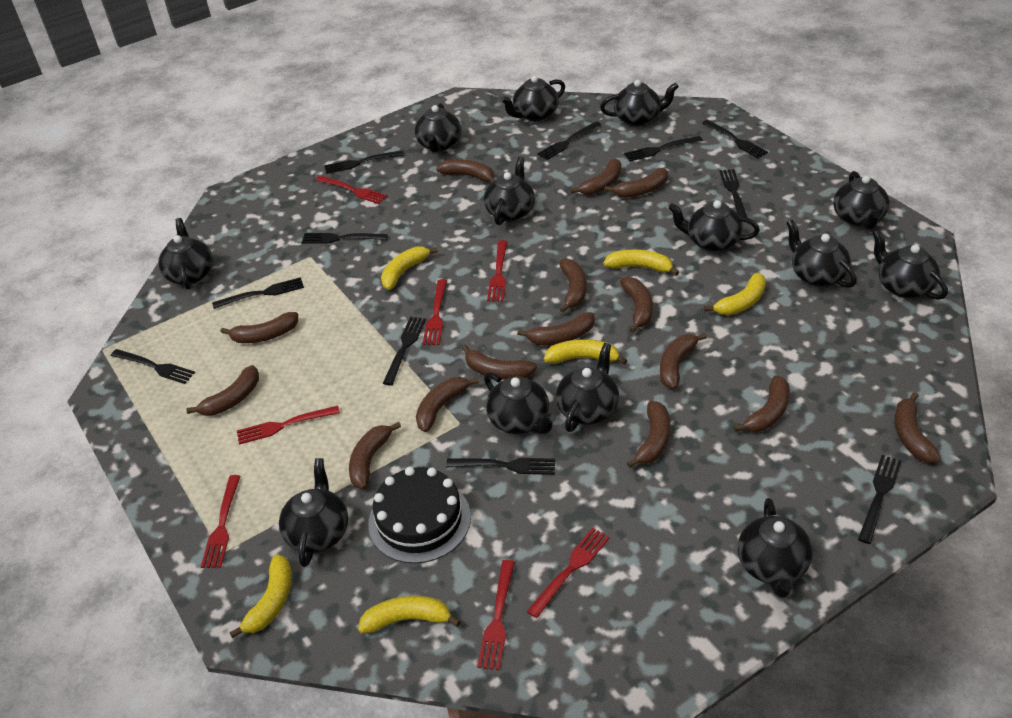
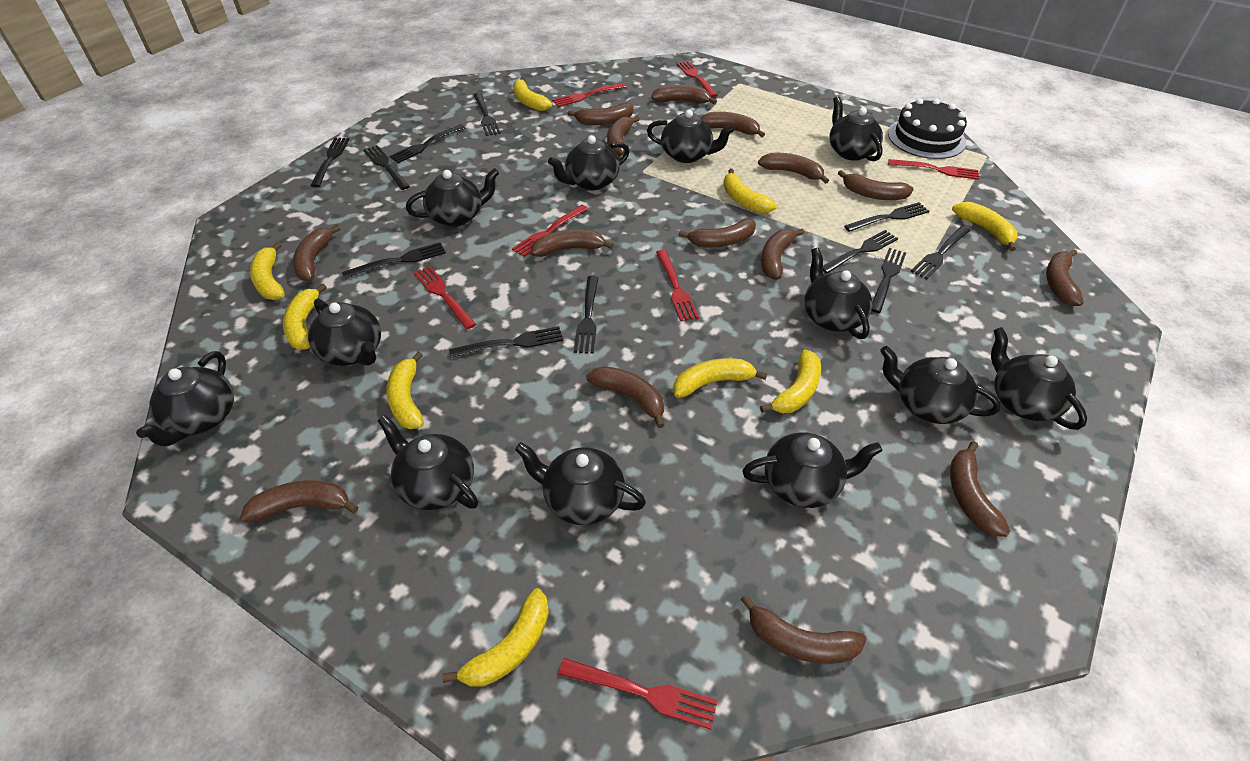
black teapot: 13 -> 12
yellow banana: 6 -> 9

